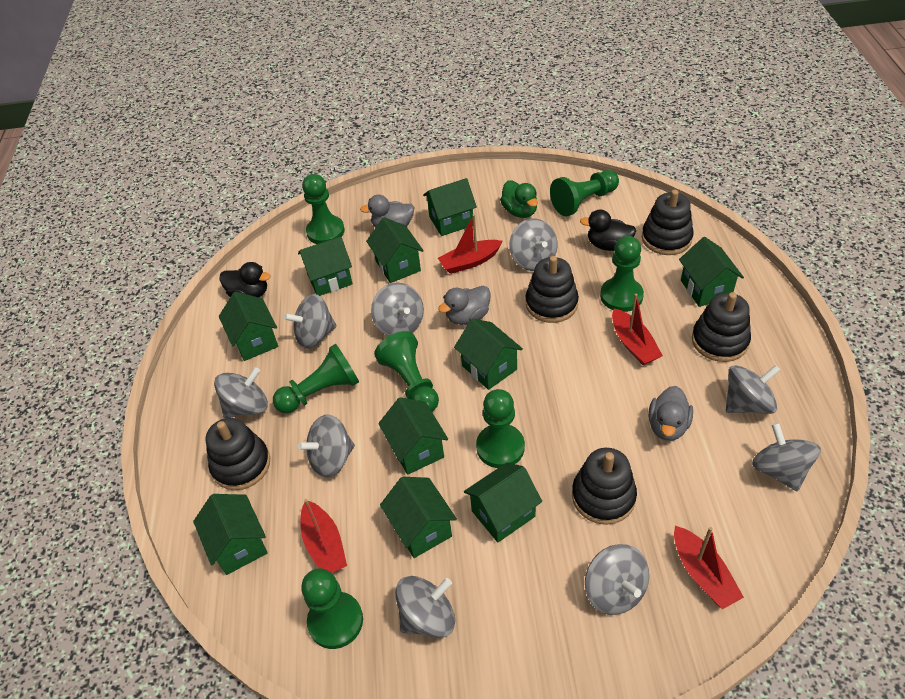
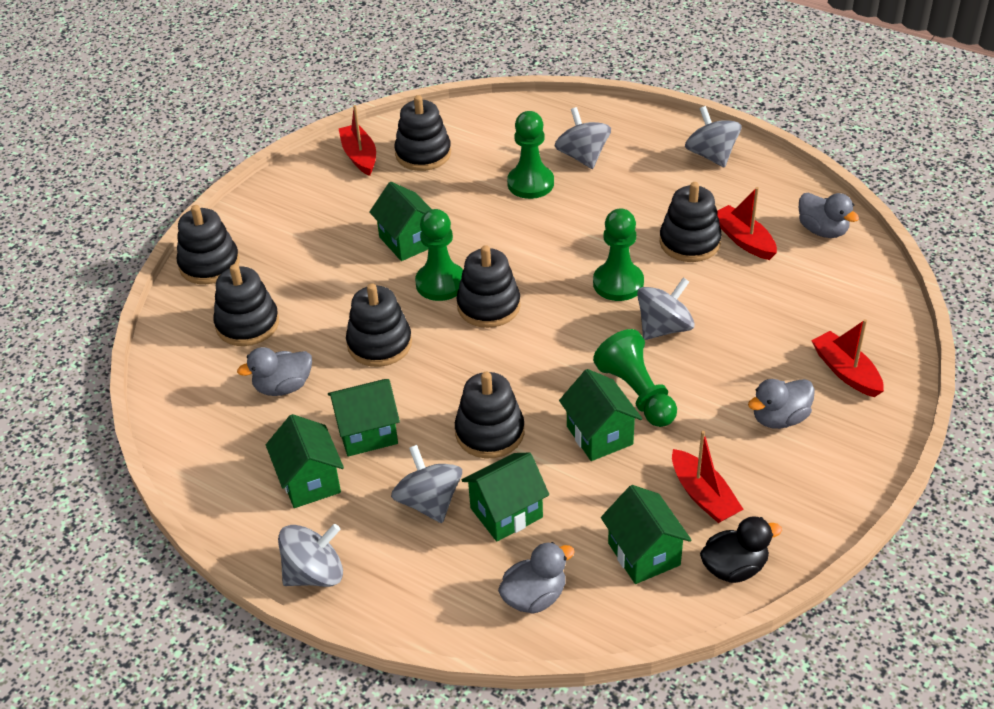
black duck: 2 -> 1
black stacking toy: 5 -> 7
green duck: 1 -> 0
green house: 10 -> 6
green pawn: 7 -> 4
grey duck: 3 -> 4
grey spinning top: 9 -> 5

